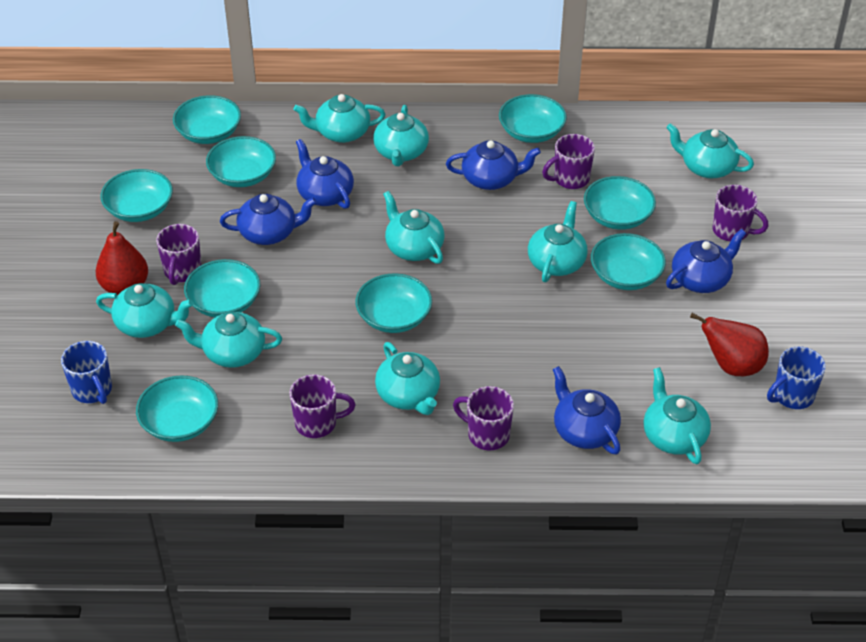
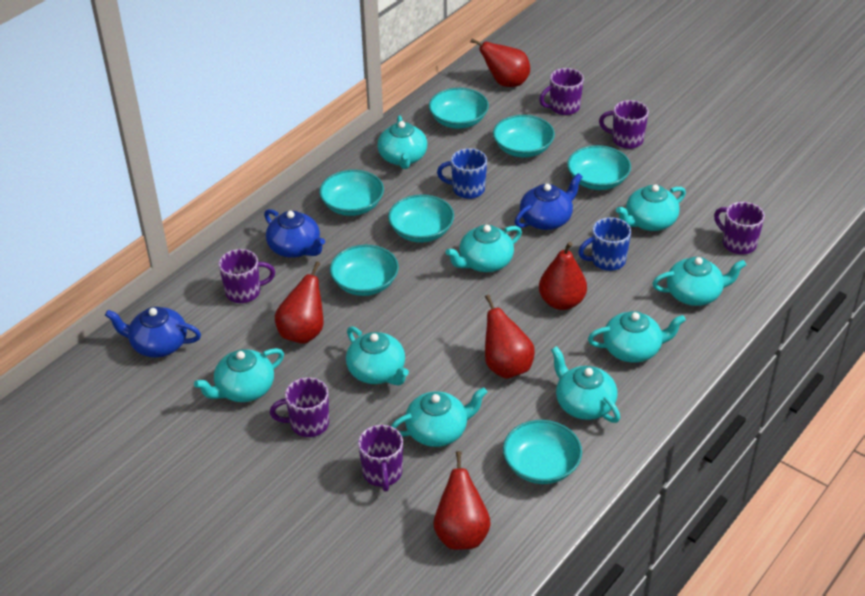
blue teapot: 5 -> 3
purple mug: 5 -> 6
red pear: 2 -> 5
turquoise bowl: 9 -> 7

